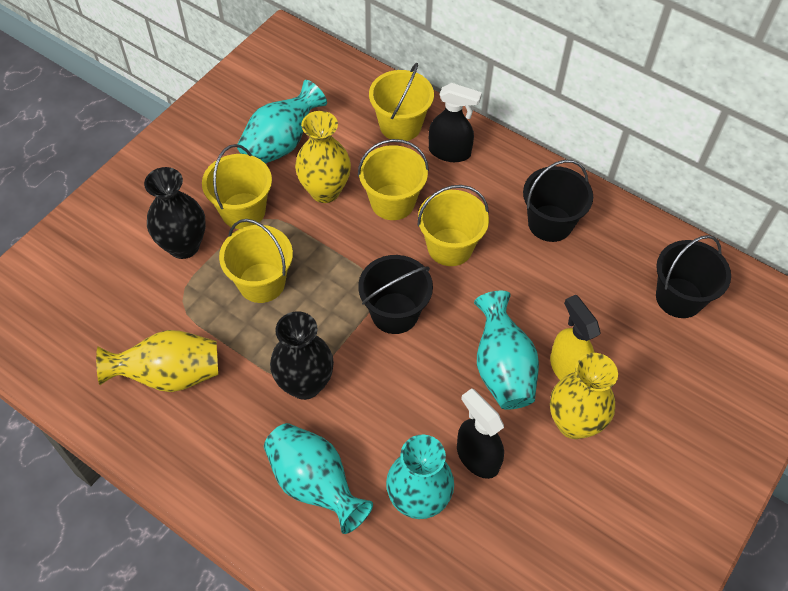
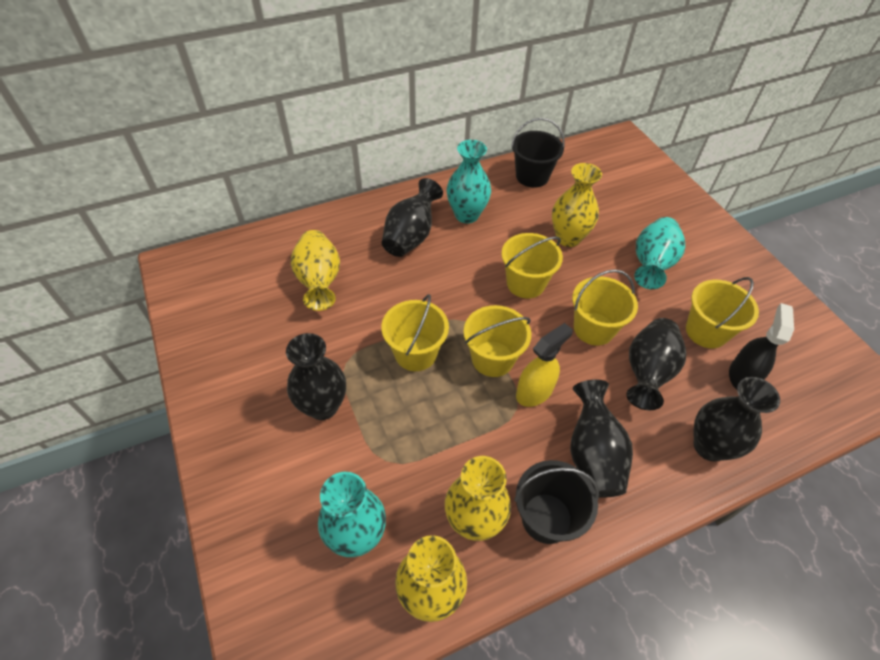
black bucket: 3 -> 2
black spray bottle: 2 -> 1
black vase: 2 -> 5
turquoise vase: 4 -> 3
yellow vase: 3 -> 4

